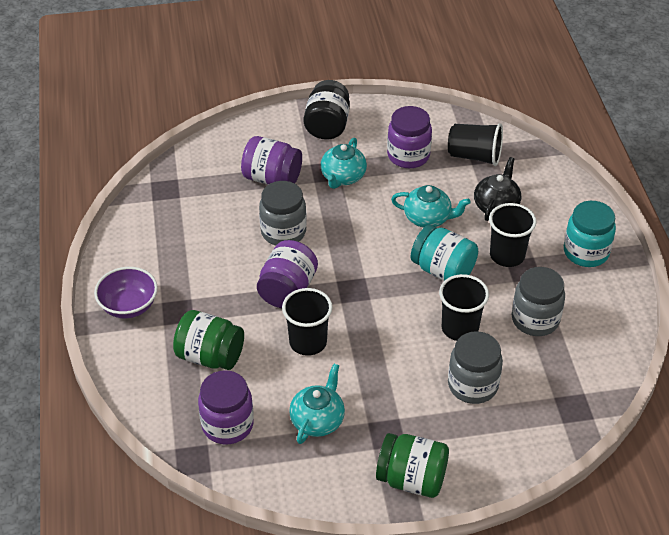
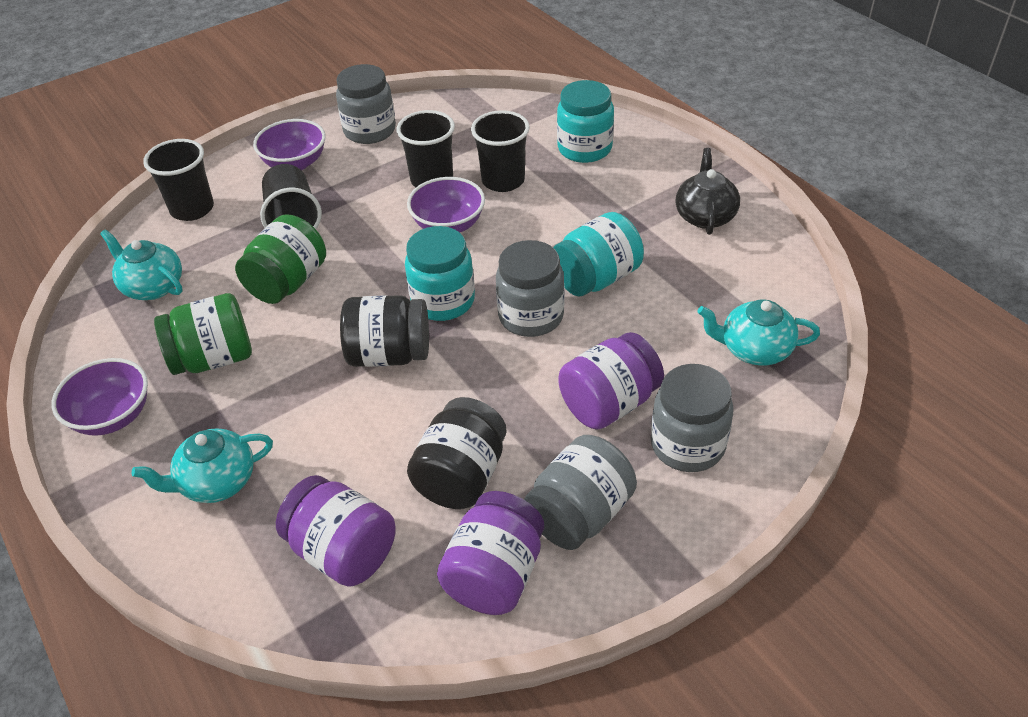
black jar: 1 -> 2
grey jar: 3 -> 4
purple bowl: 1 -> 3
purple jar: 4 -> 3
turquoise jar: 2 -> 3

